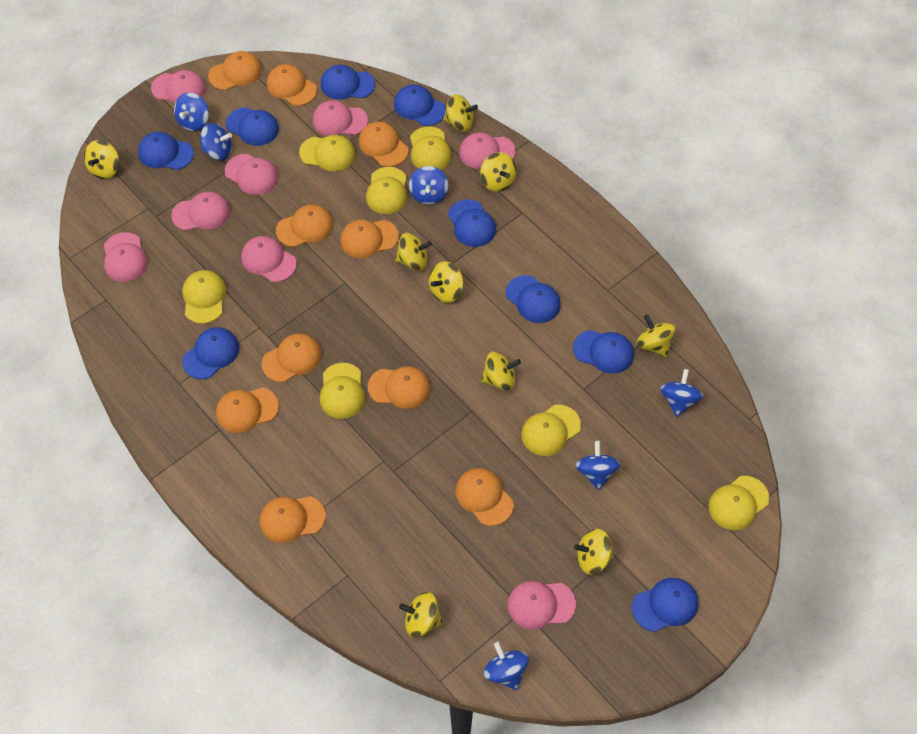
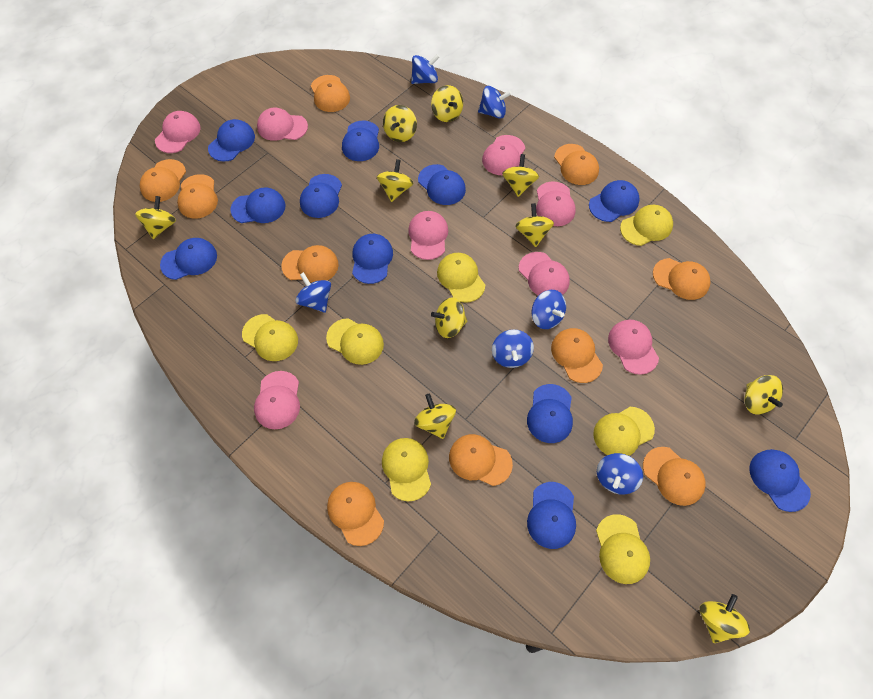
blue cap: 9 -> 11
yellow spinning top: 9 -> 10

